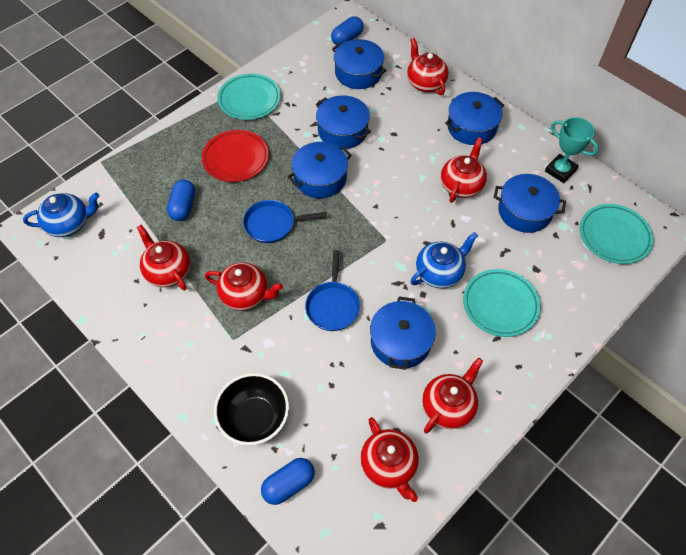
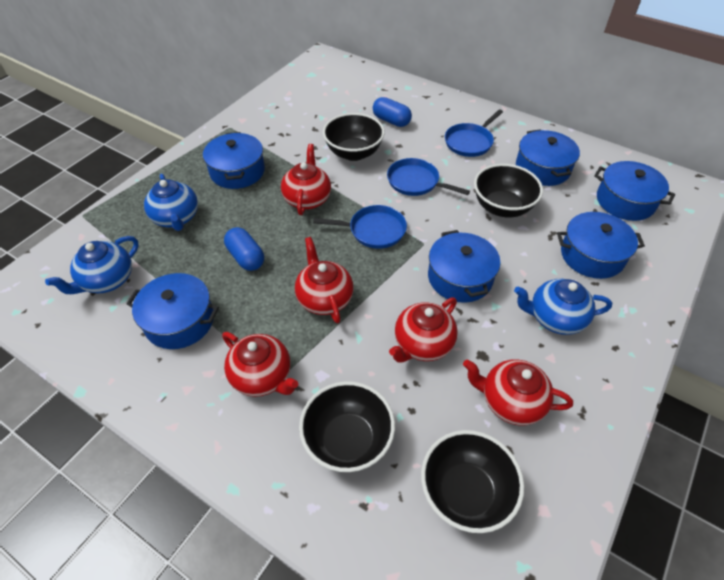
black bowl: 1 -> 4
blue capsule: 3 -> 2
blue pan: 2 -> 3
blue teapot: 2 -> 3
red plate: 1 -> 0
red teapot: 6 -> 5
turquoise plate: 3 -> 0
turquoise trophy: 1 -> 0

